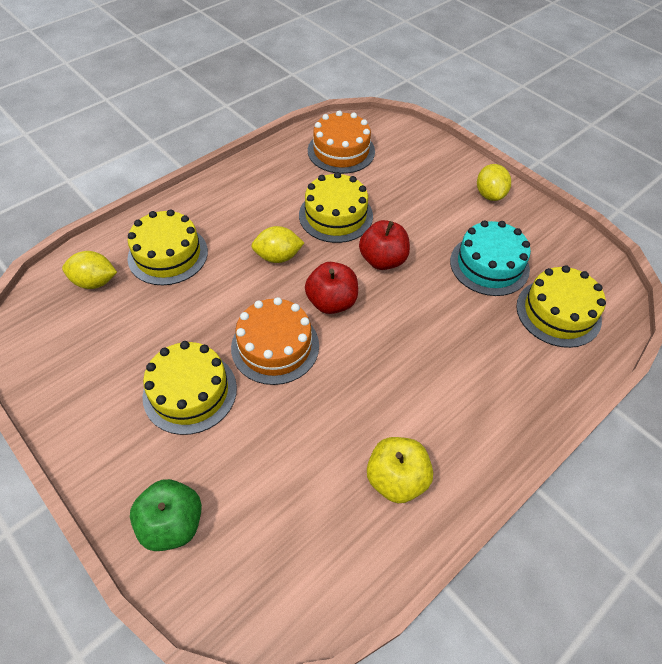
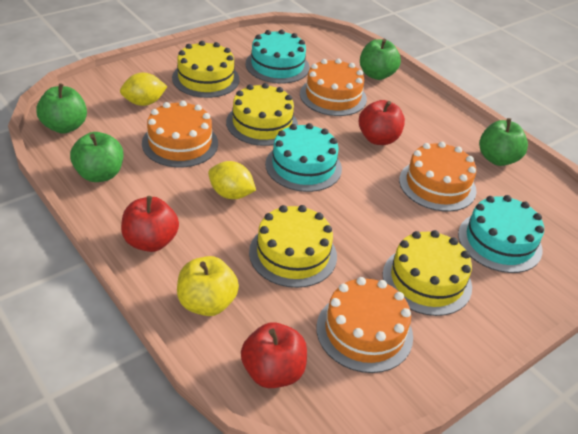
green apple: 1 -> 4
orange cake: 2 -> 4
red apple: 2 -> 3
turquoise cake: 1 -> 3
yellow lemon: 3 -> 2

